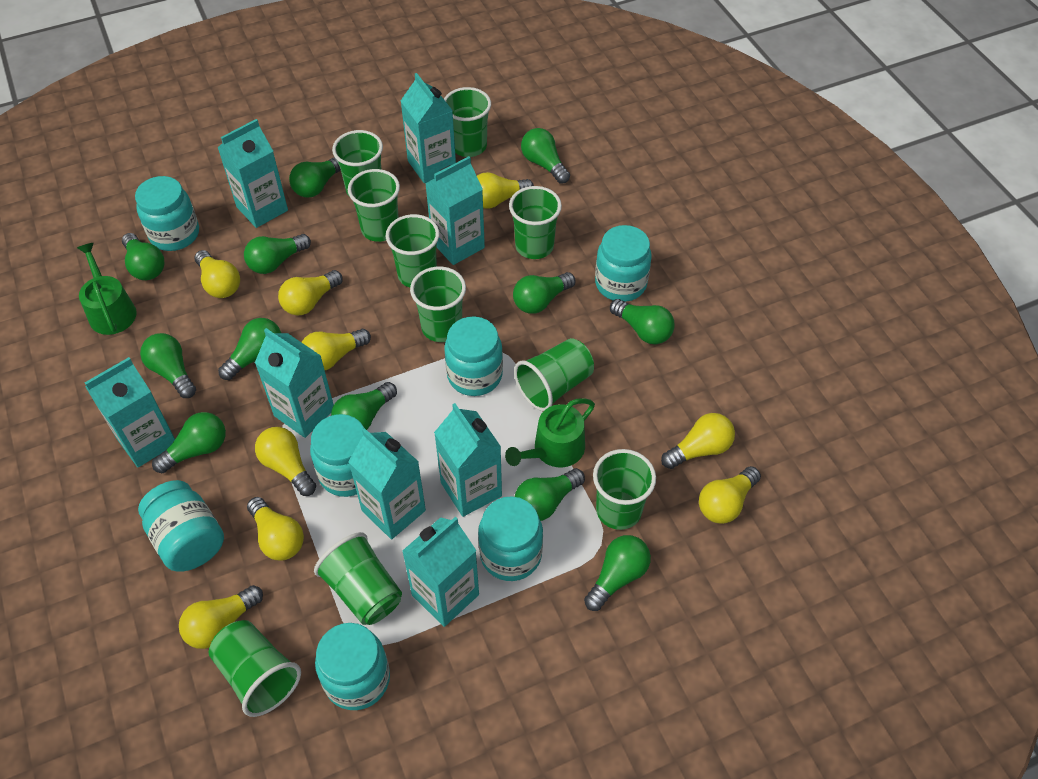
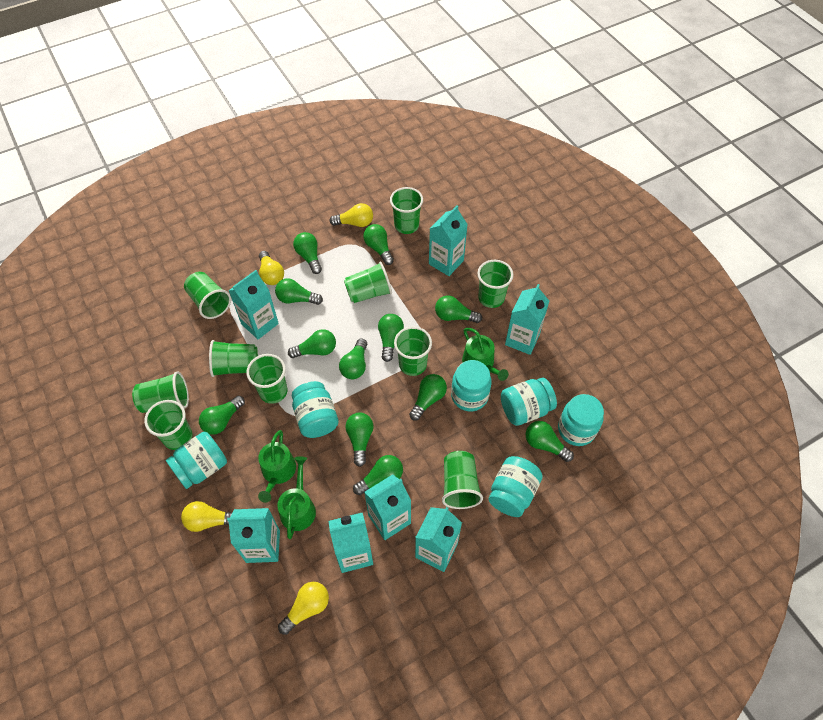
green watering can: 2 -> 3
turquoise carton: 8 -> 7
turquoise jar: 7 -> 6
yellow light bulb: 9 -> 4

